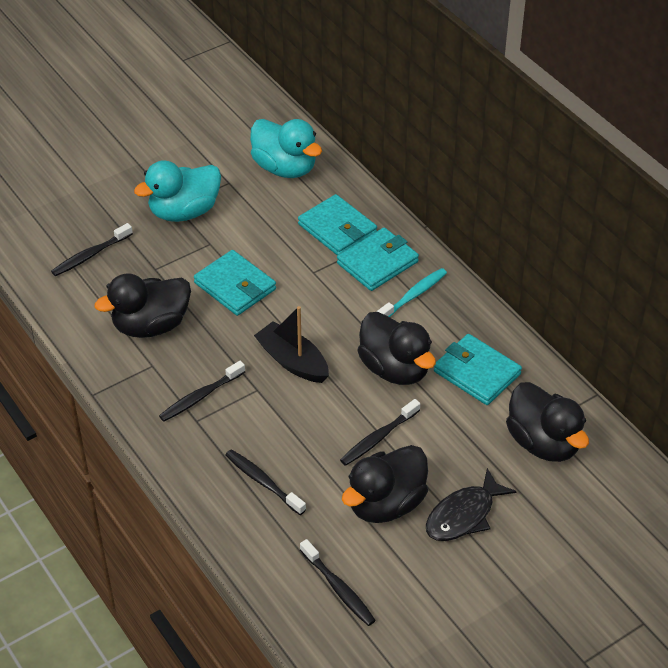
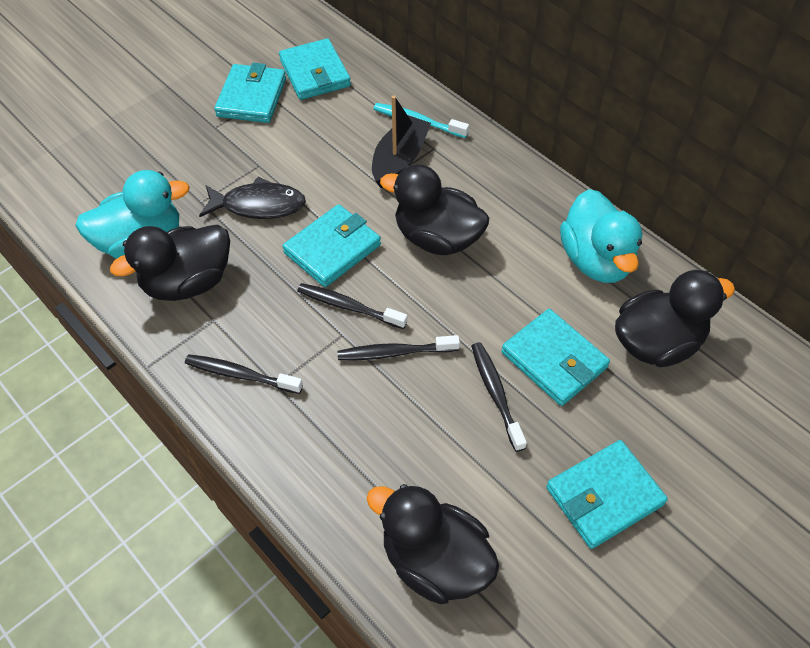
black toothbrush: 5 -> 4
turquoise wallet: 4 -> 5

